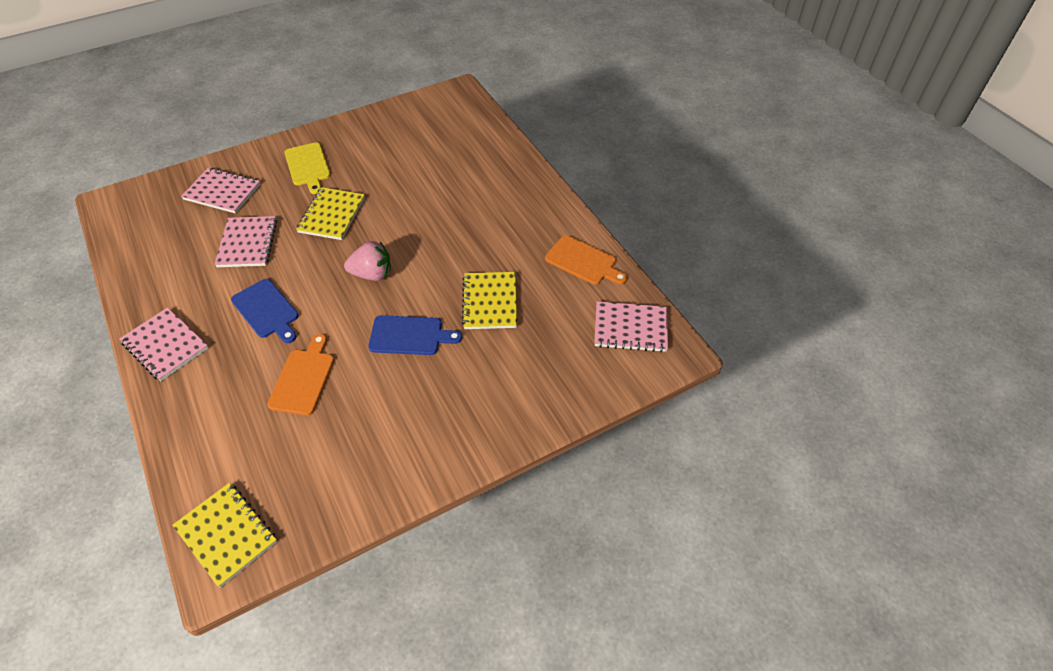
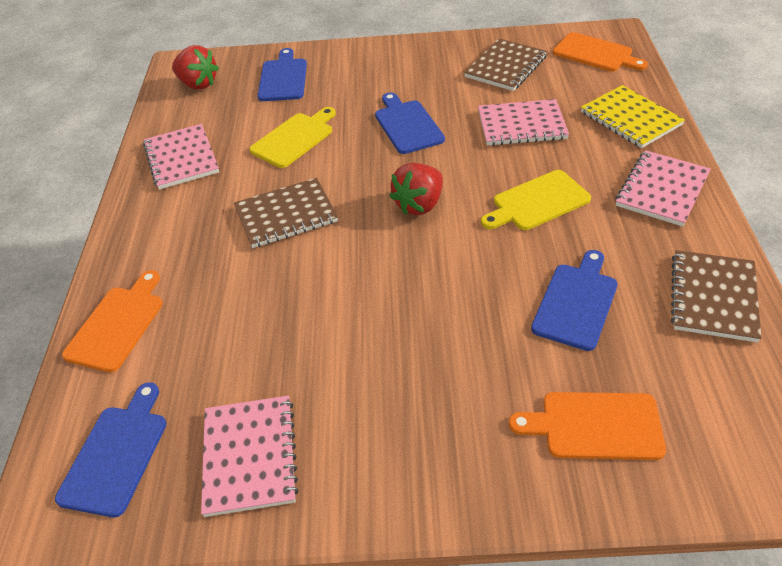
blue cutting board: 2 -> 4
brown notebook: 0 -> 3
orange cutting board: 2 -> 3
pink strawberry: 1 -> 0
red strawberry: 0 -> 2
yellow cutting board: 1 -> 2
yellow notebook: 3 -> 1

